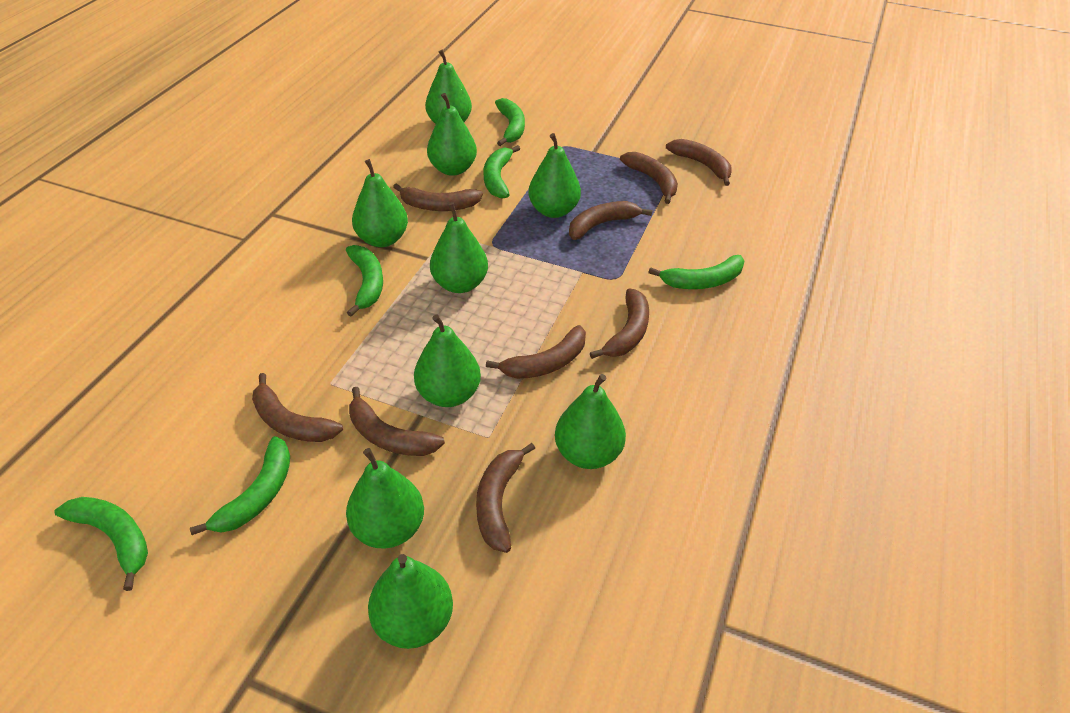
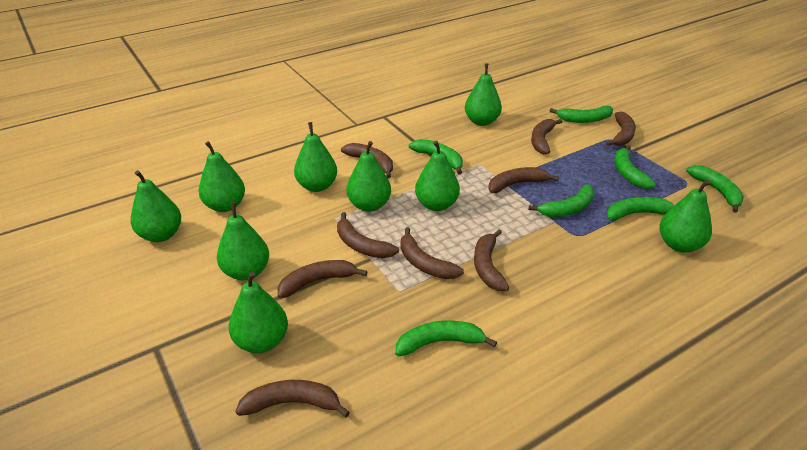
green banana: 6 -> 7

